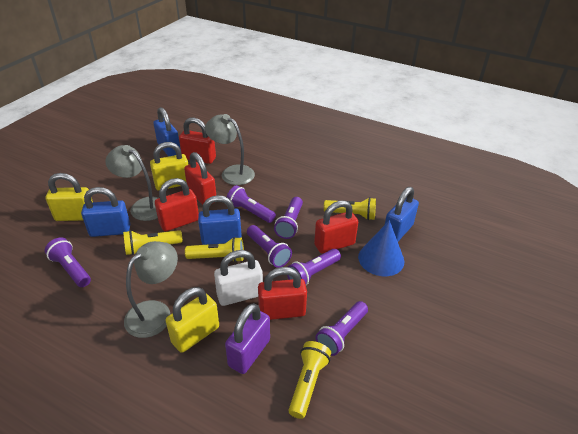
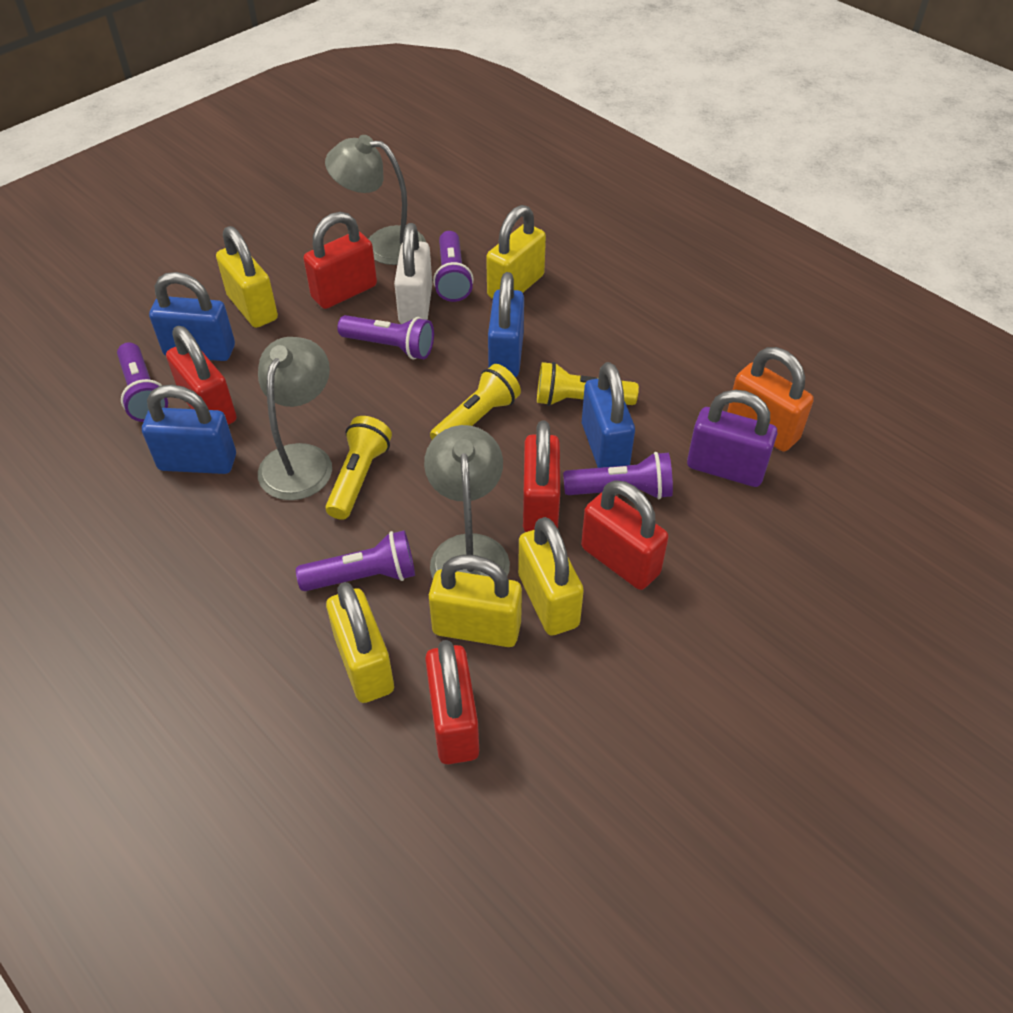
blue cone: 1 -> 0
orange padlock: 0 -> 1
purple flashlight: 6 -> 5
yellow flashlight: 4 -> 3
yellow padlock: 3 -> 5

